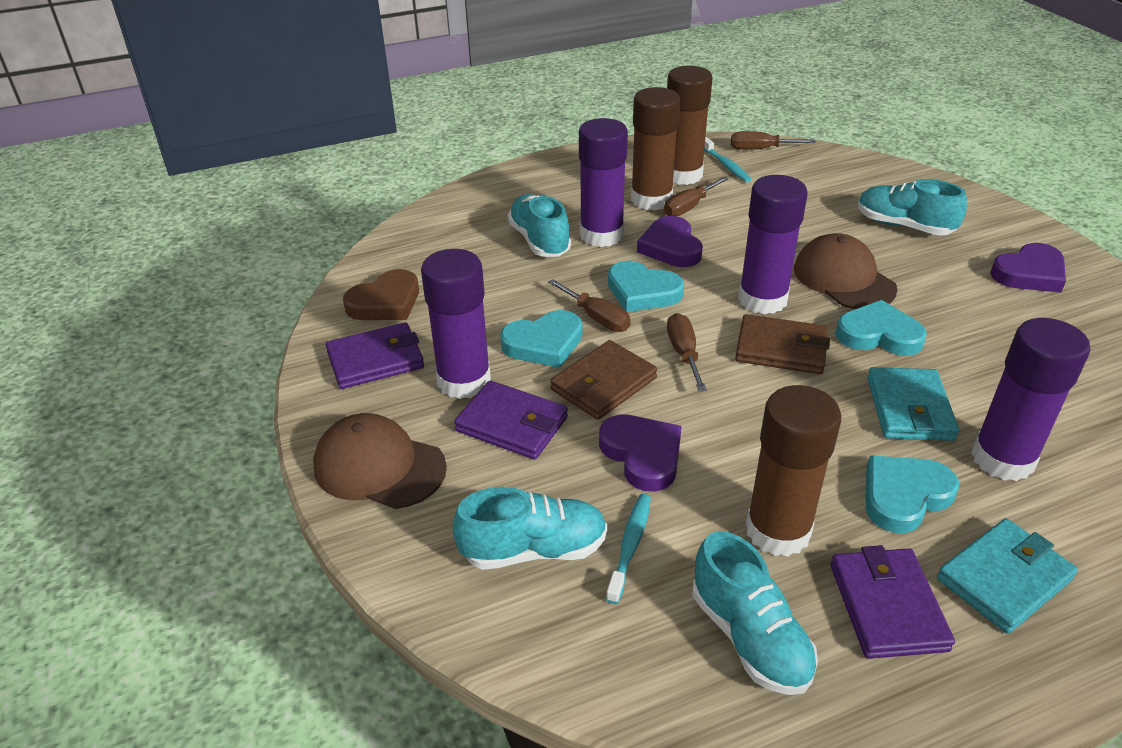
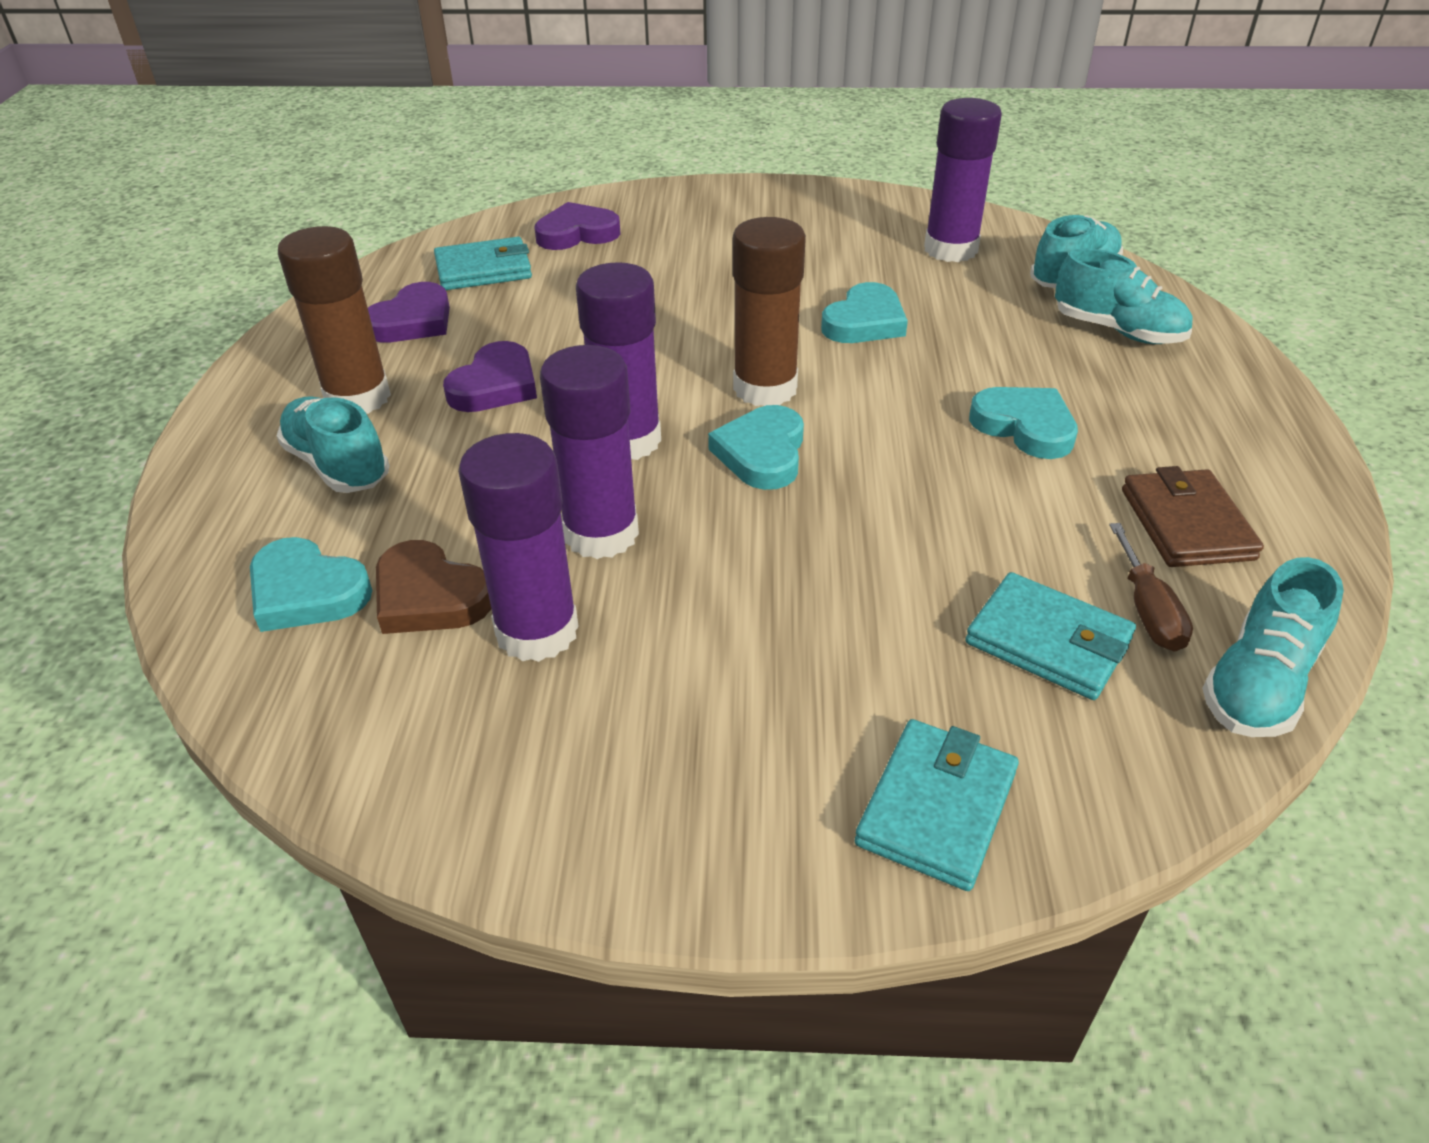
brown cap: 2 -> 0
brown glue stick: 3 -> 2
brown screwdriver: 4 -> 1
brown wallet: 2 -> 1
purple wallet: 3 -> 0
turquoise toothbrush: 2 -> 0
turquoise wallet: 2 -> 3

